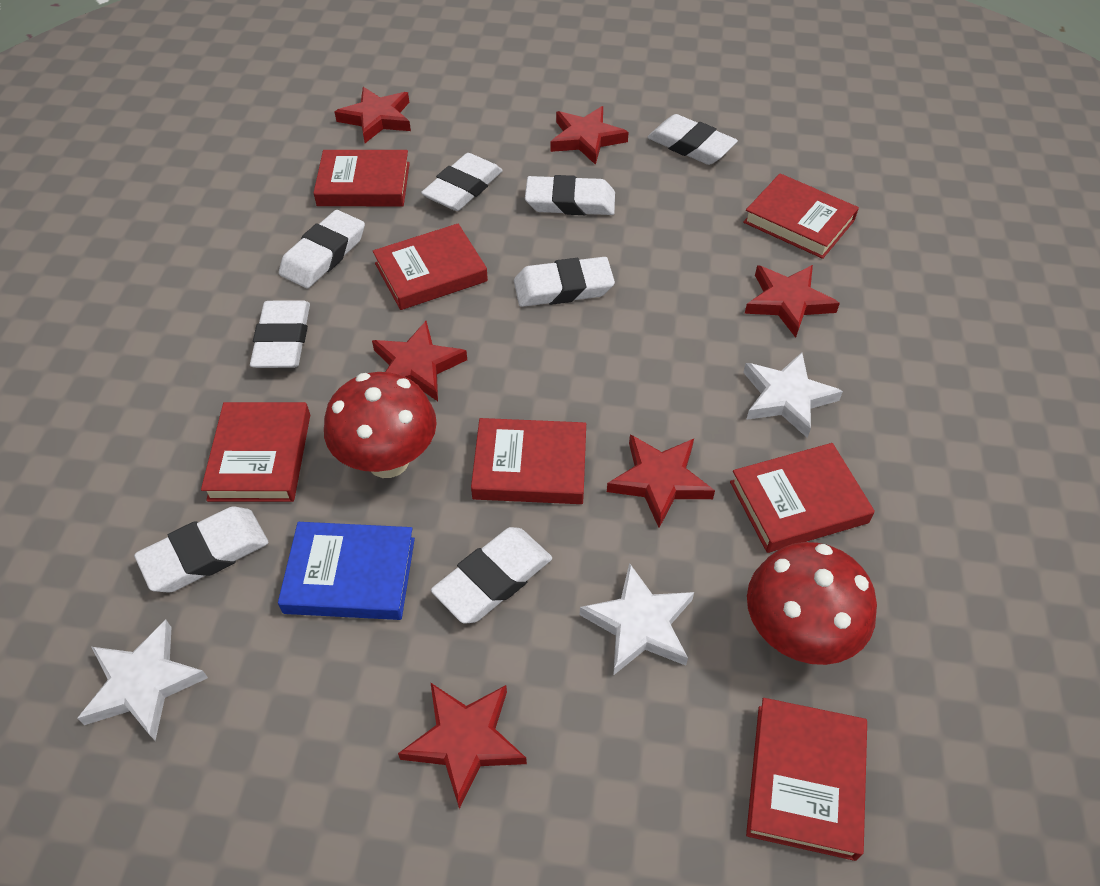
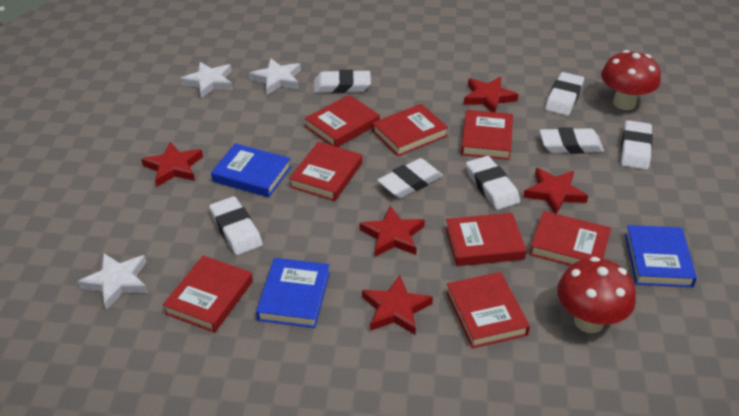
blue book: 1 -> 3
red book: 7 -> 8
red star: 6 -> 5
white eraser: 8 -> 7

